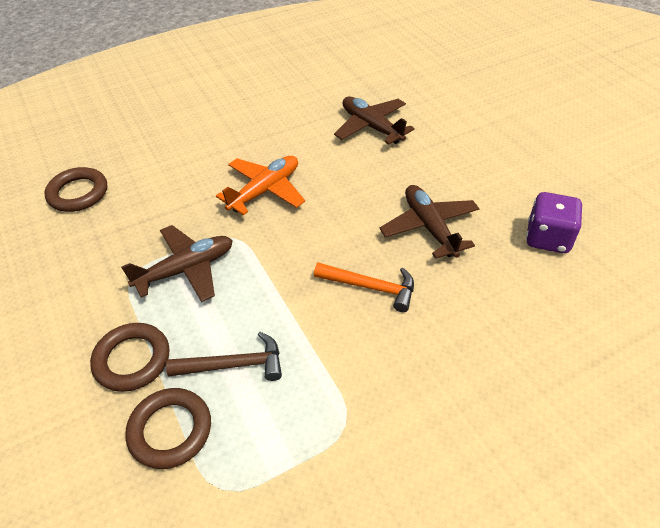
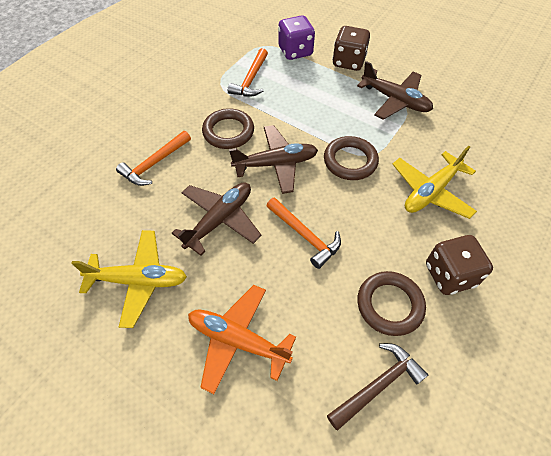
brown dice: 0 -> 2
orange hammer: 1 -> 3
yellow plane: 0 -> 2

